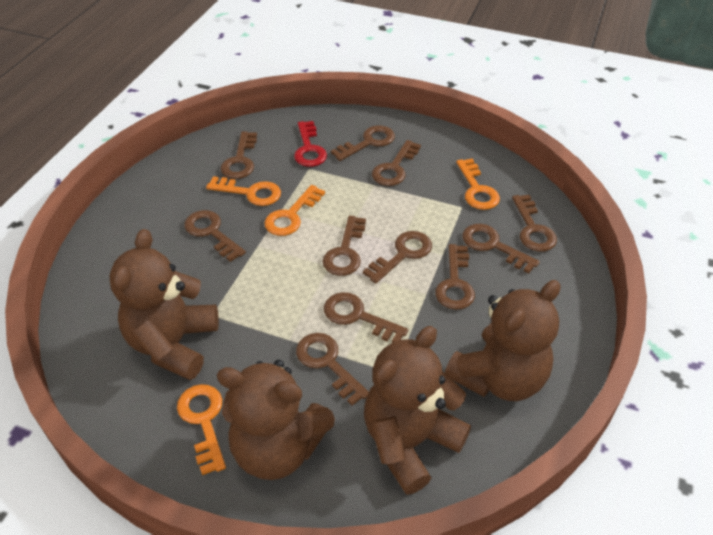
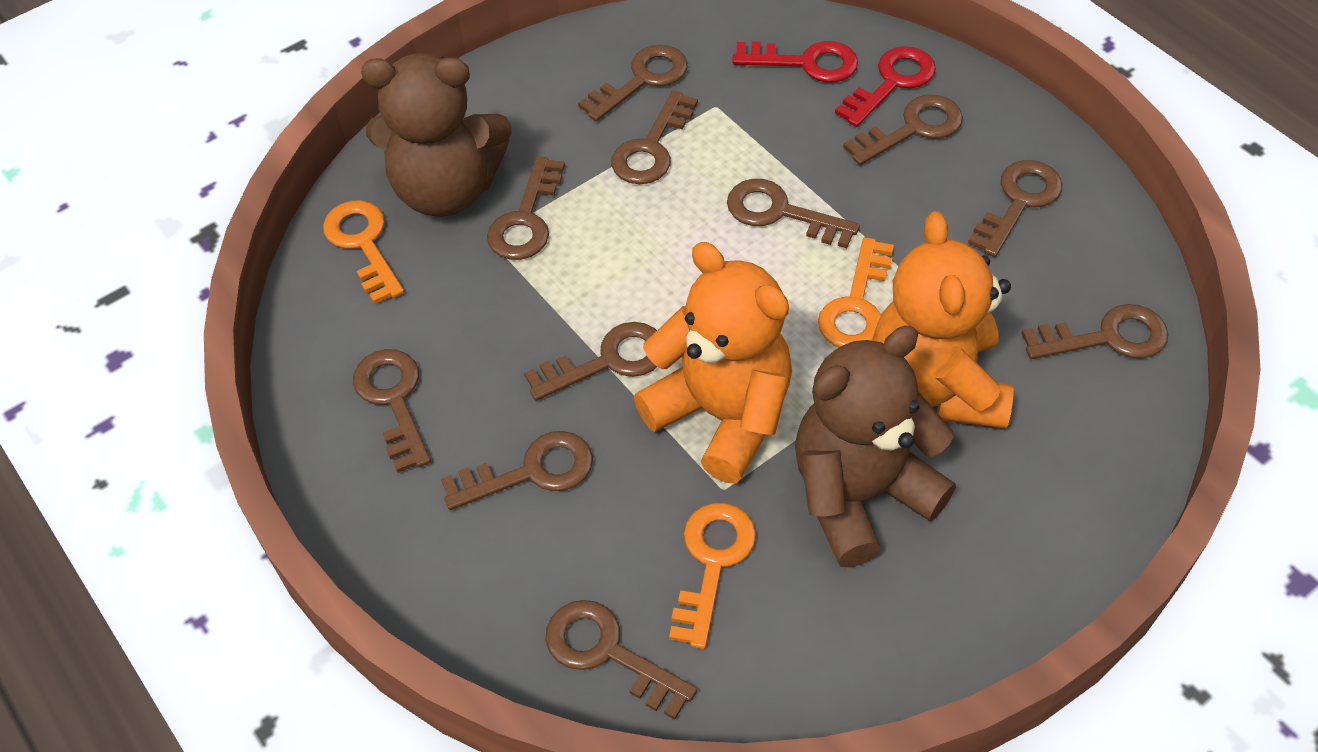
brown teddy bear: 4 -> 2
orange key: 4 -> 3
orange teddy bear: 0 -> 2
red key: 1 -> 2

